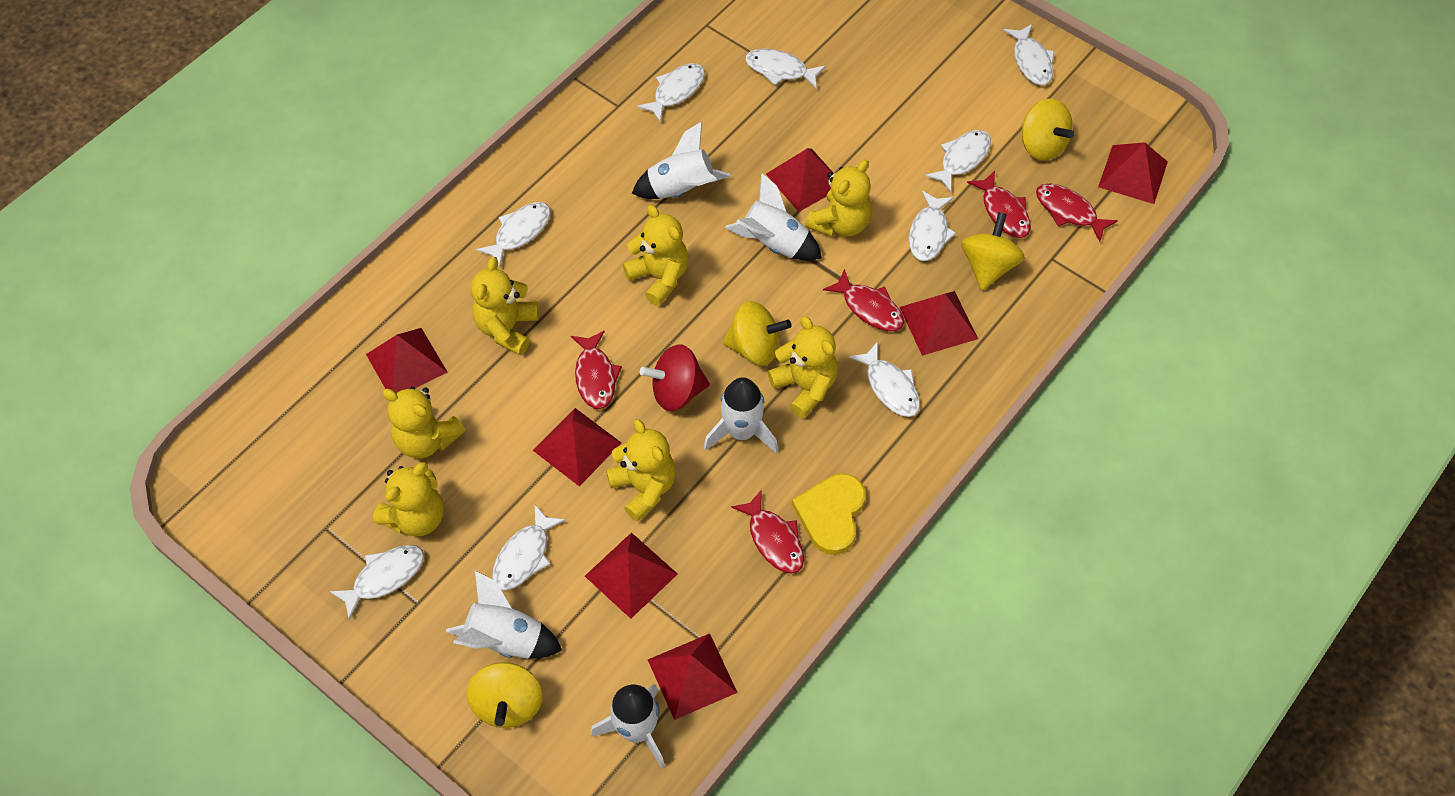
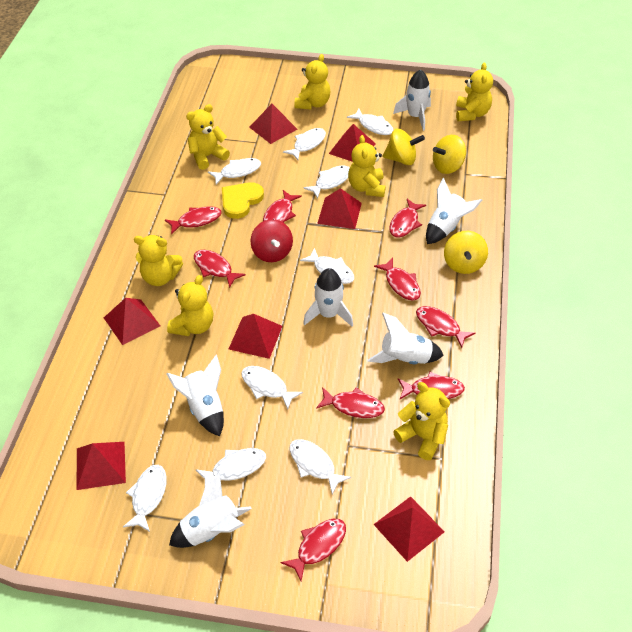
red fish: 5 -> 9
white rocket: 5 -> 6
yellow spinning top: 4 -> 3

